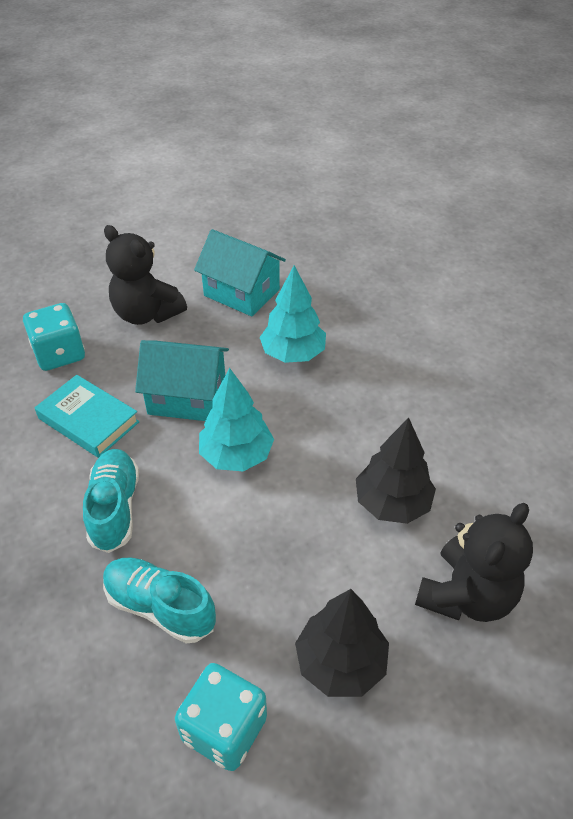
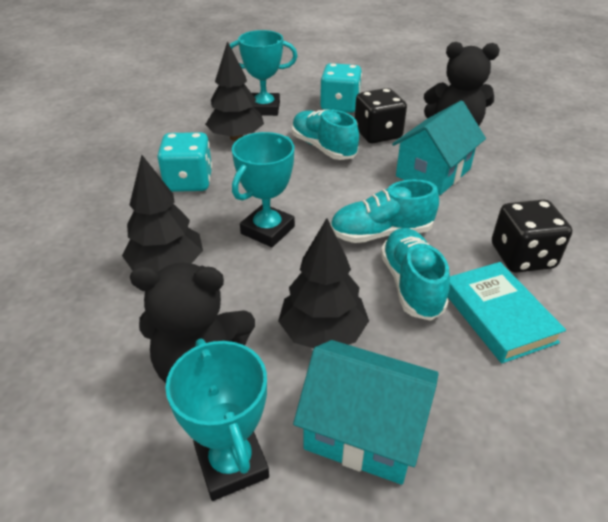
black dice: 0 -> 2
black tree: 2 -> 3
turquoise shoe: 2 -> 3
turquoise tree: 2 -> 0
turquoise trophy: 0 -> 3

